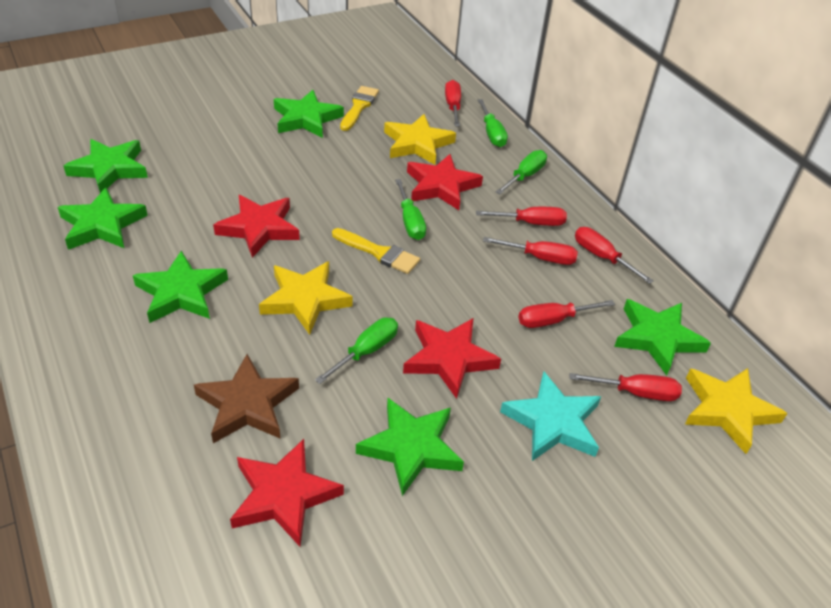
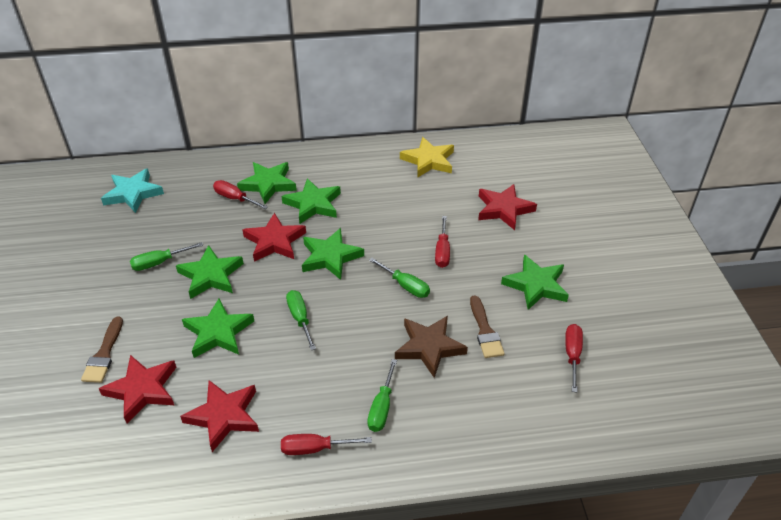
brown brush: 0 -> 2
red screwdriver: 6 -> 4
yellow brush: 2 -> 0
yellow star: 3 -> 1

